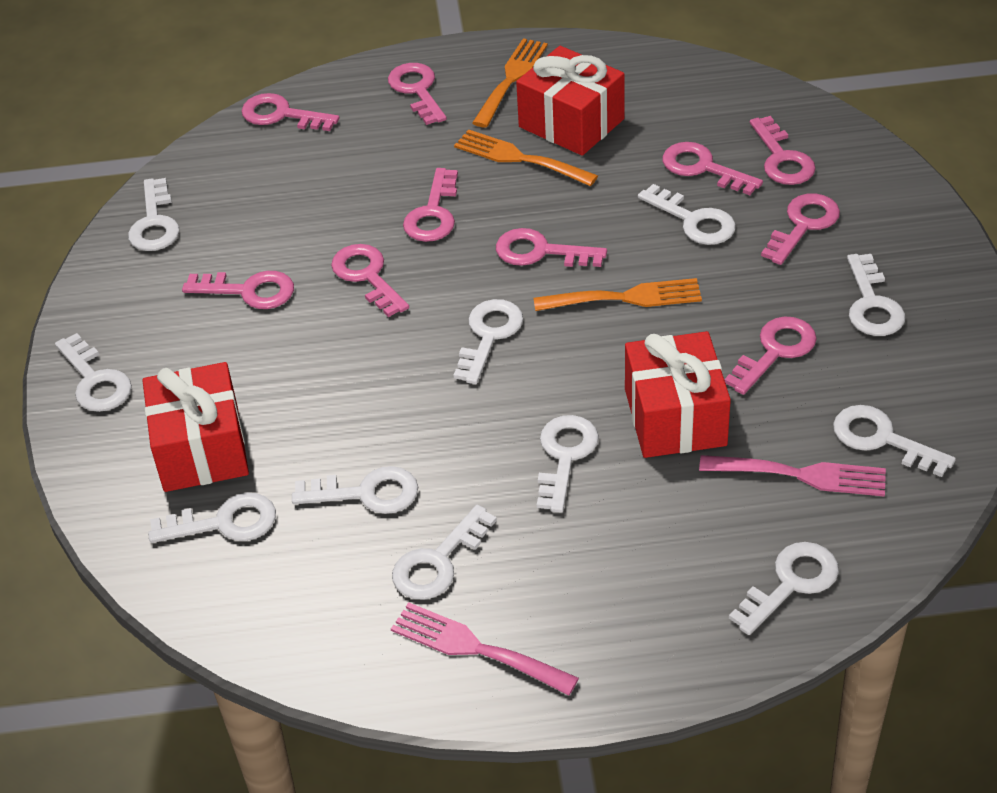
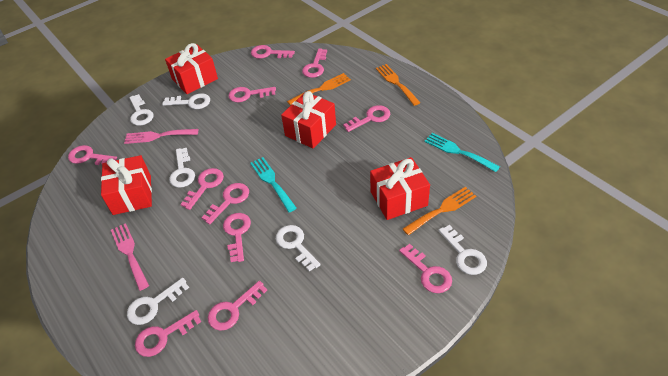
pink key: 10 -> 11
red gift: 3 -> 4
turquoise fork: 0 -> 2
white key: 11 -> 6

